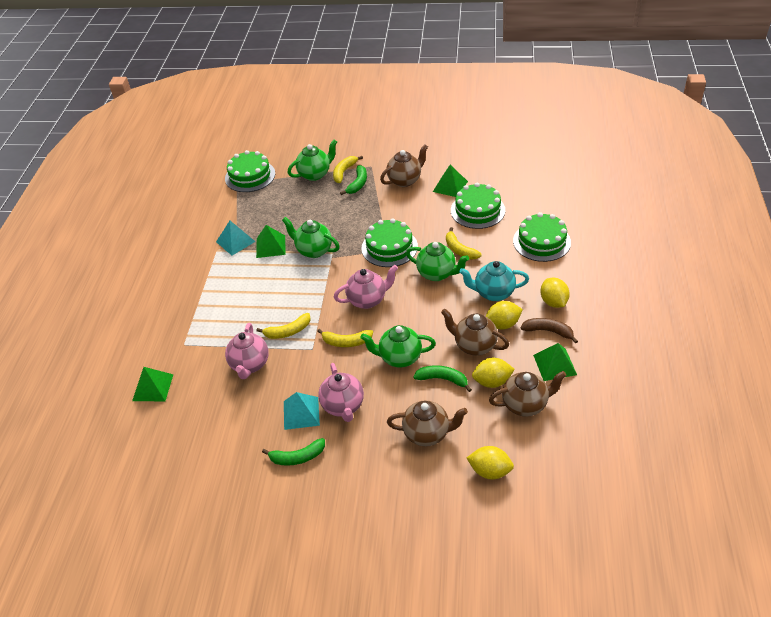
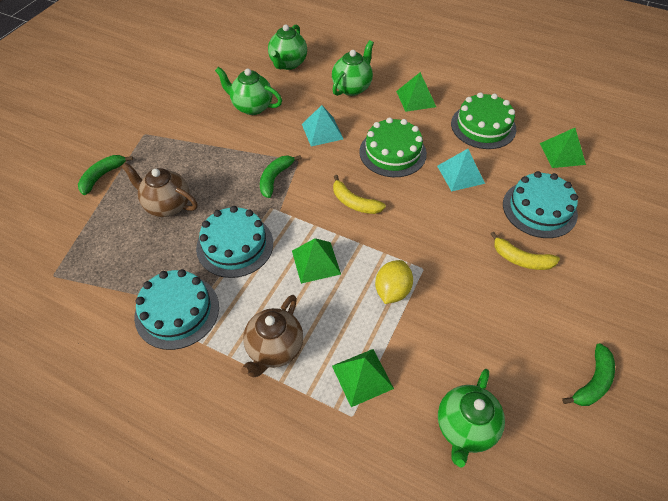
brown banana: 1 -> 0
brown teapot: 4 -> 2
green cake: 4 -> 2
pink teapot: 3 -> 0
turquoise cake: 0 -> 3
turquoise teapot: 1 -> 0
yellow banana: 4 -> 2
yellow lemon: 4 -> 1

